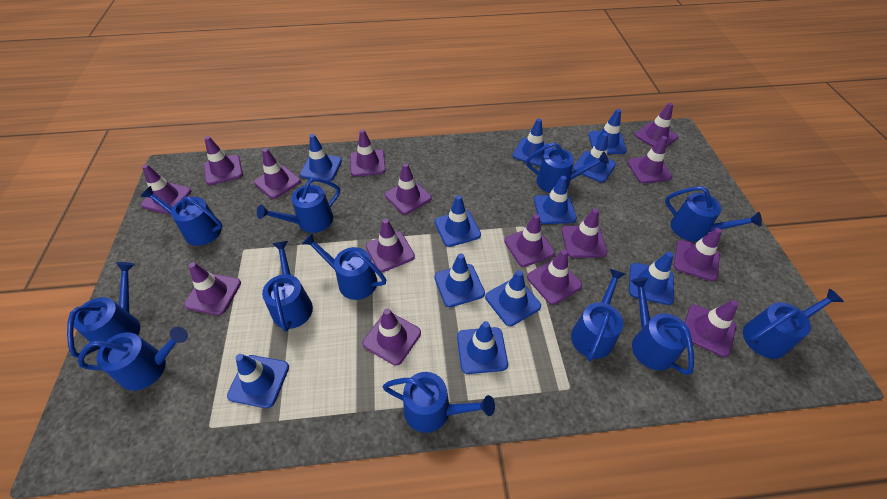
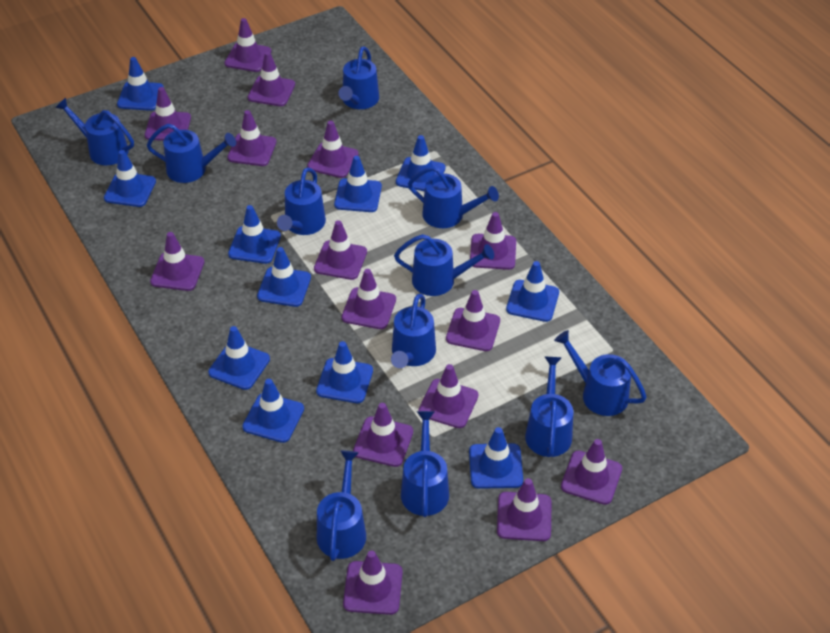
blue watering can: 12 -> 11

